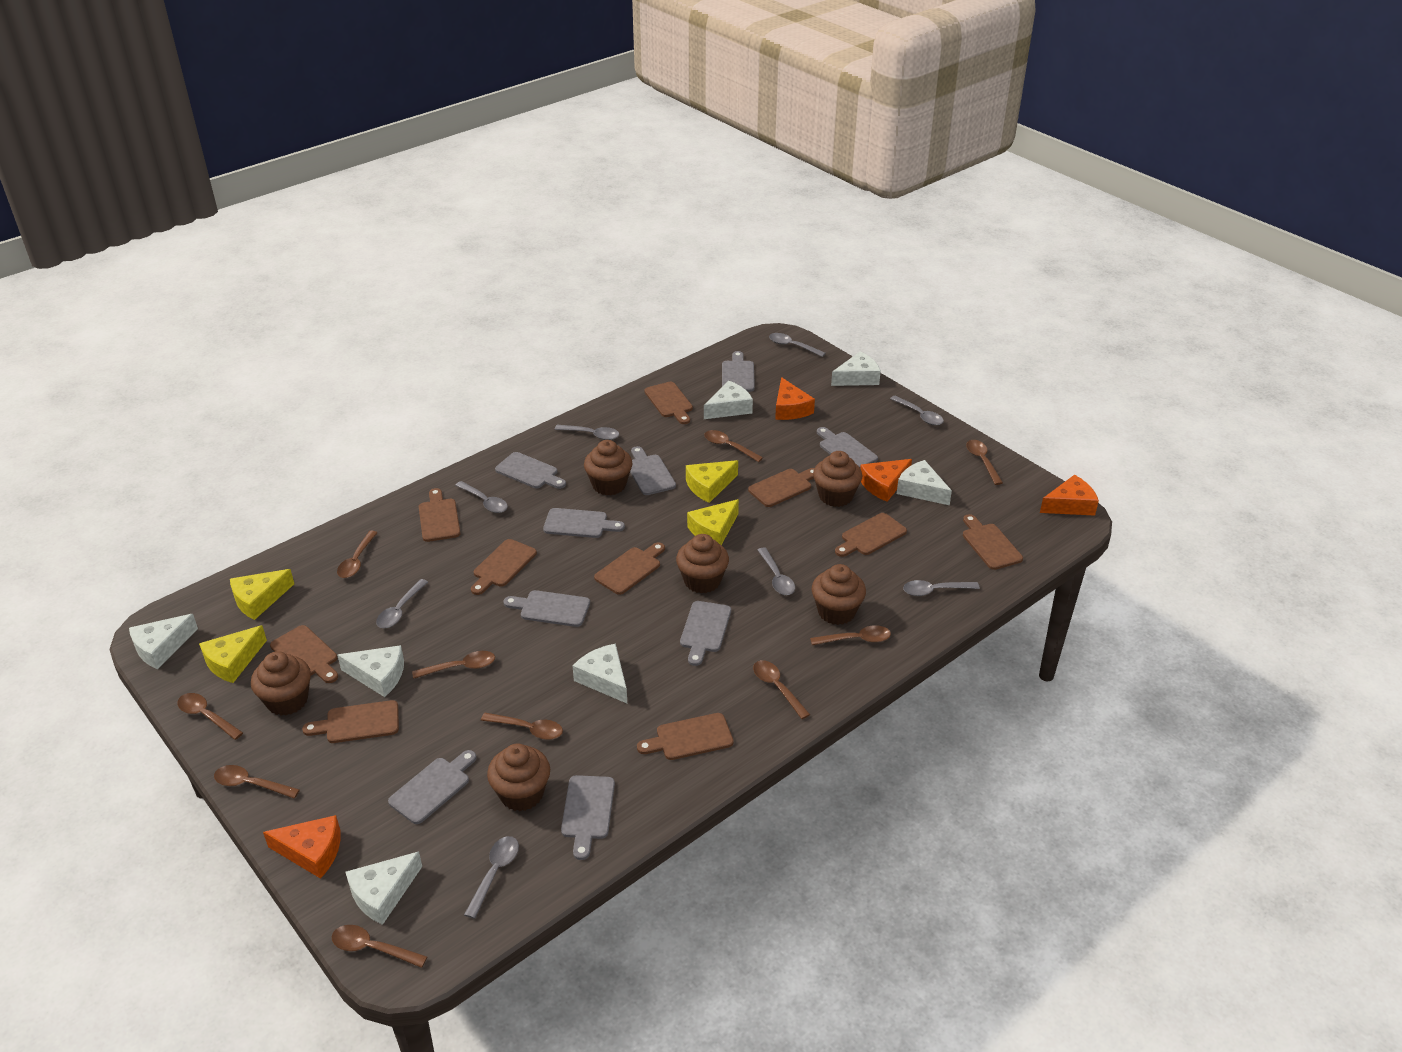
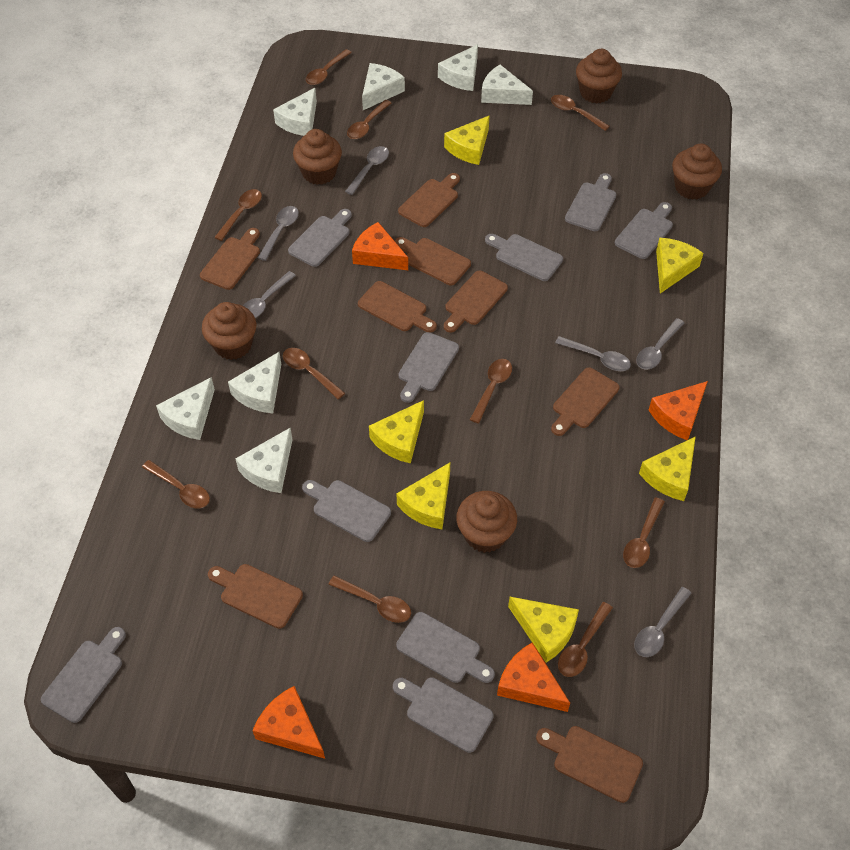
brown cupcake: 6 -> 5
brown cutting board: 10 -> 8
grey spoon: 8 -> 6
yellow cheese: 4 -> 6

